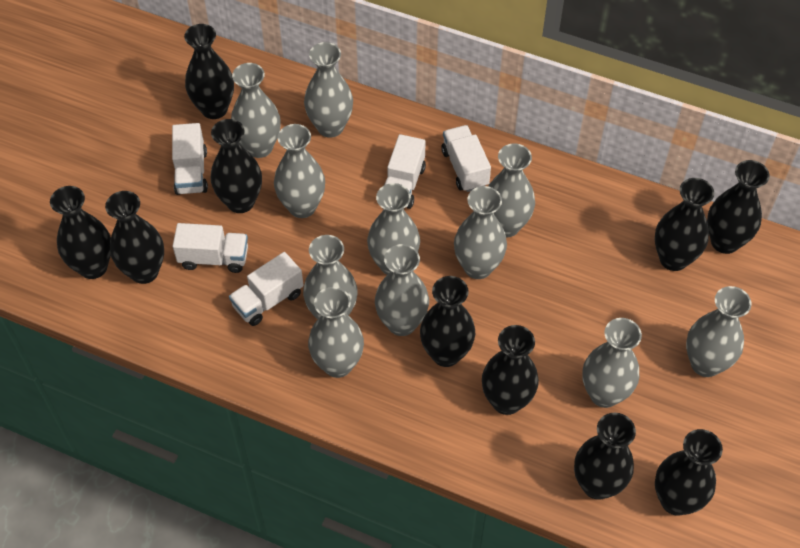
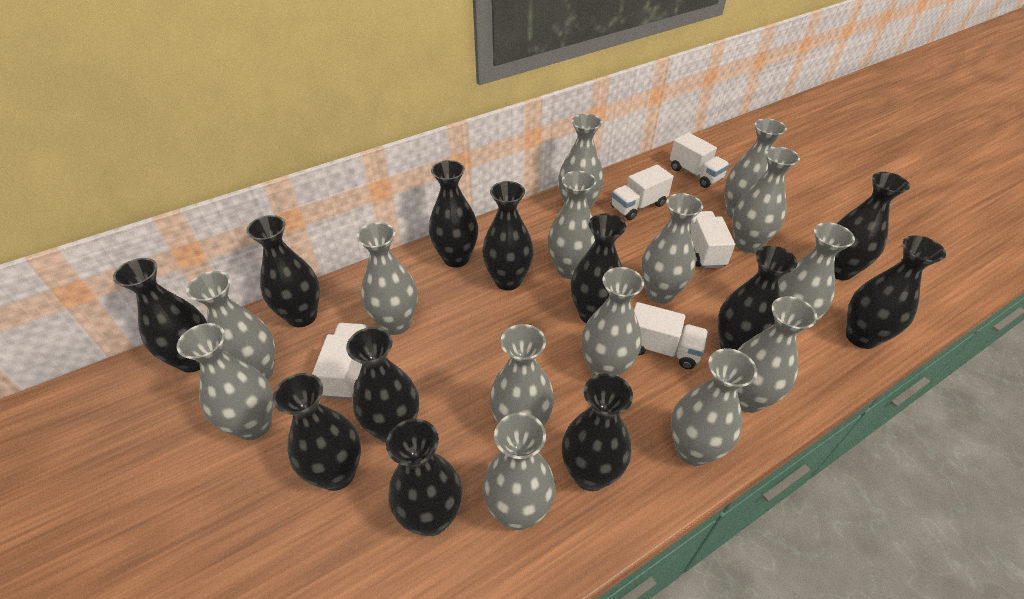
black vase: 10 -> 12
grey vase: 11 -> 14

